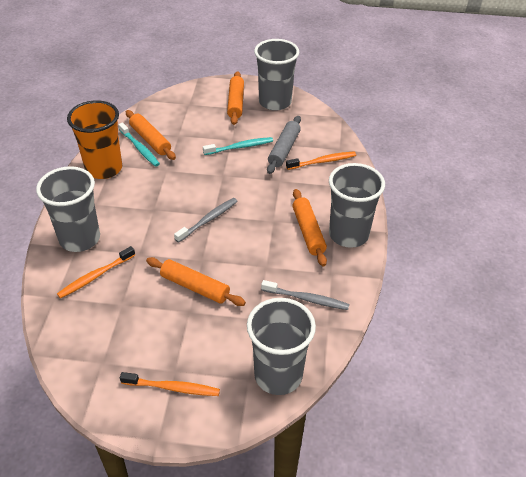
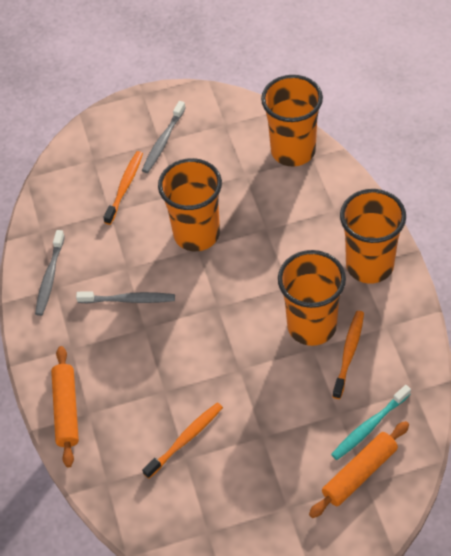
grey cup: 4 -> 0
grey rolling pin: 1 -> 0
grey toothbrush: 2 -> 3
orange cup: 1 -> 4
orange rolling pin: 4 -> 2
turquoise toothbrush: 2 -> 1

